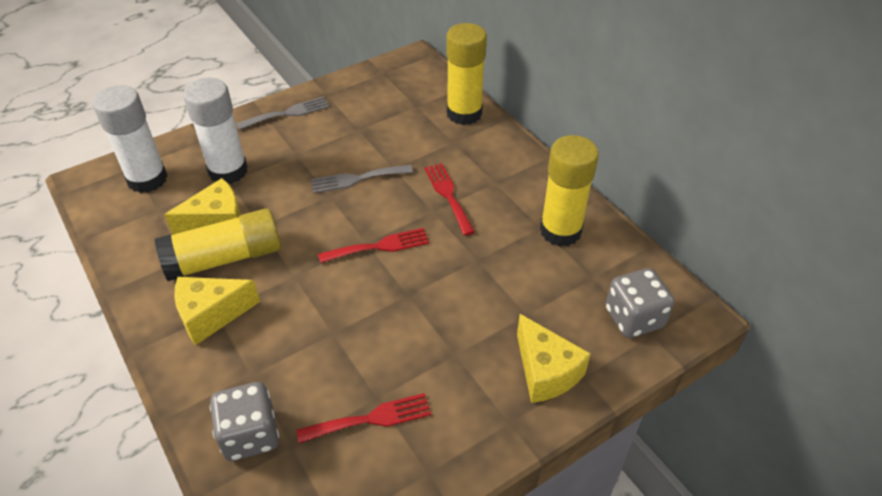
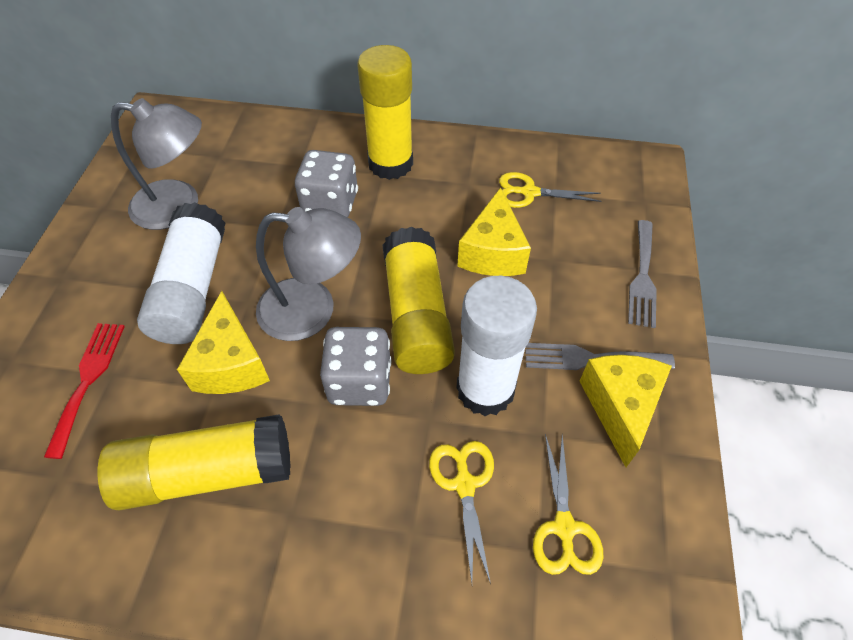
grey lamp: 0 -> 2
red fork: 3 -> 1
yellow scissors: 0 -> 3

